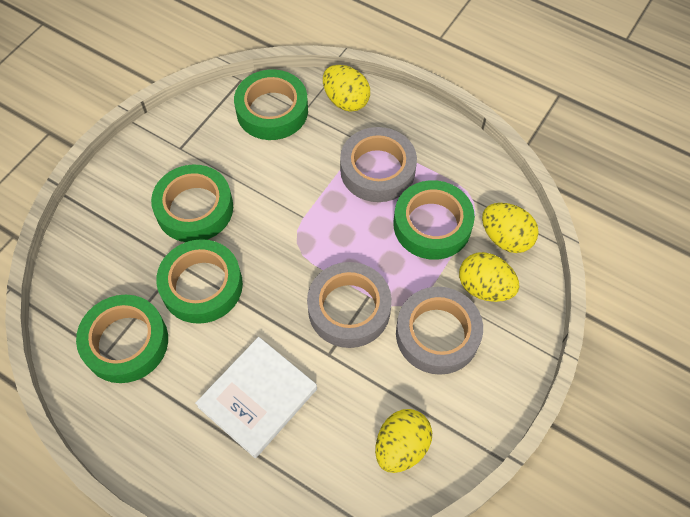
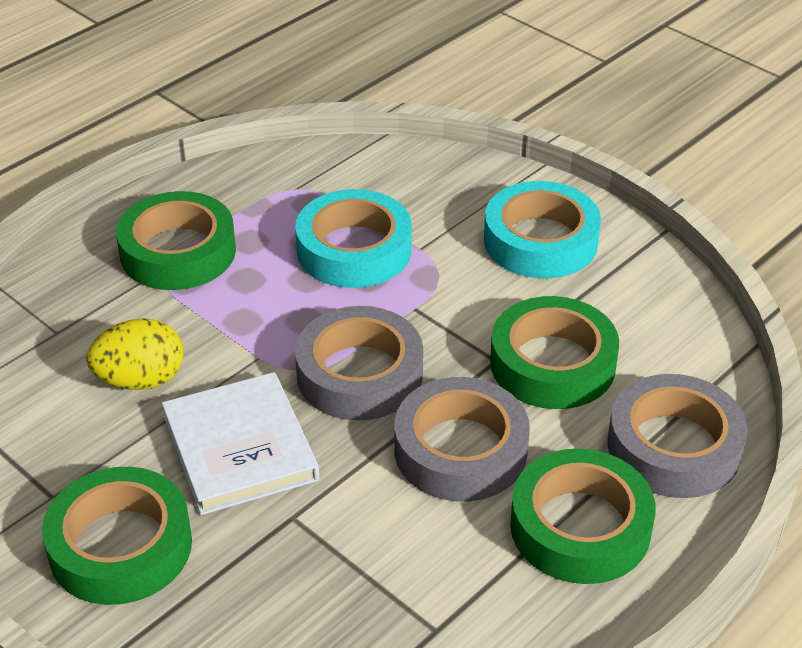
green tape: 5 -> 4
turquoise tape: 0 -> 2
yellow egg: 4 -> 1

